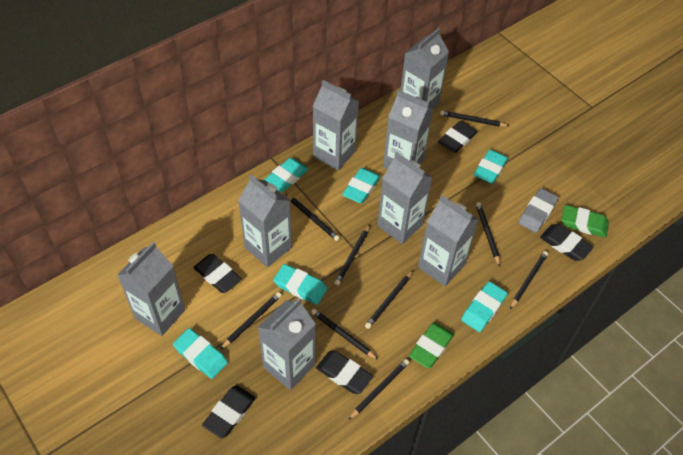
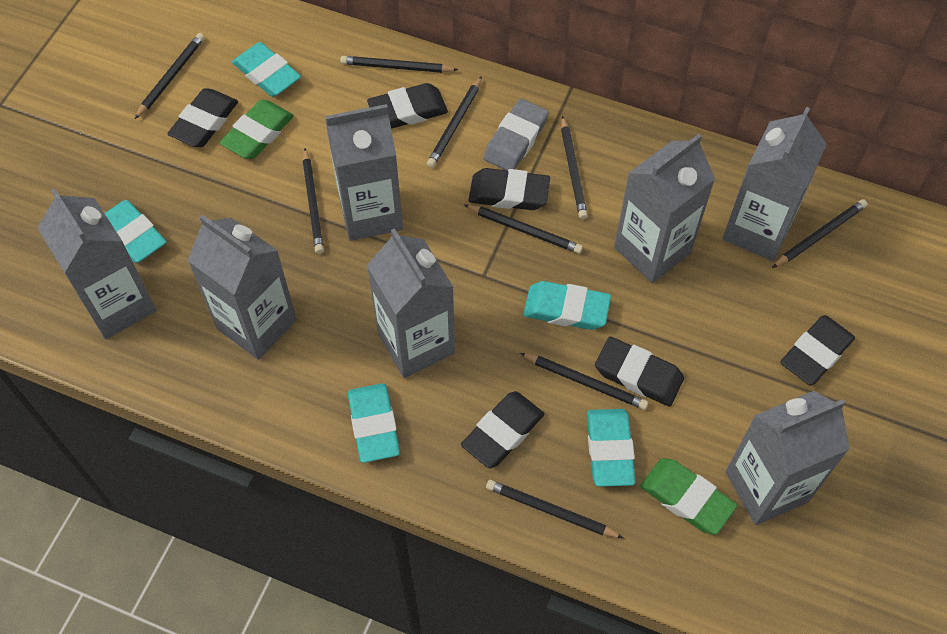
black eraser: 5 -> 6
grey carton: 8 -> 7
turquoise eraser: 6 -> 5

